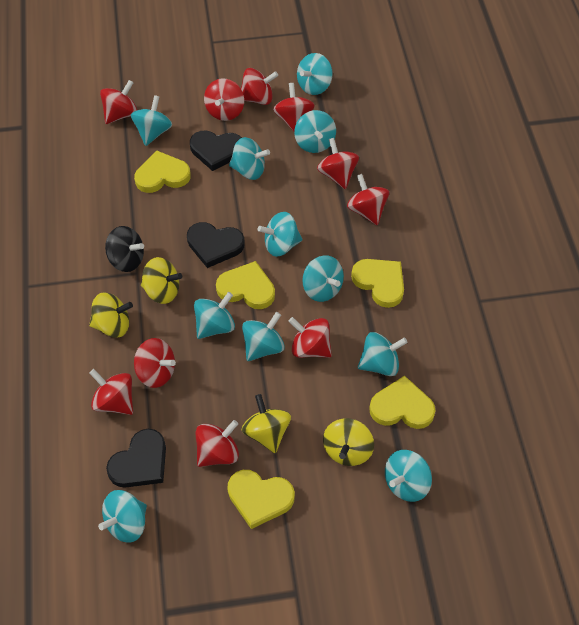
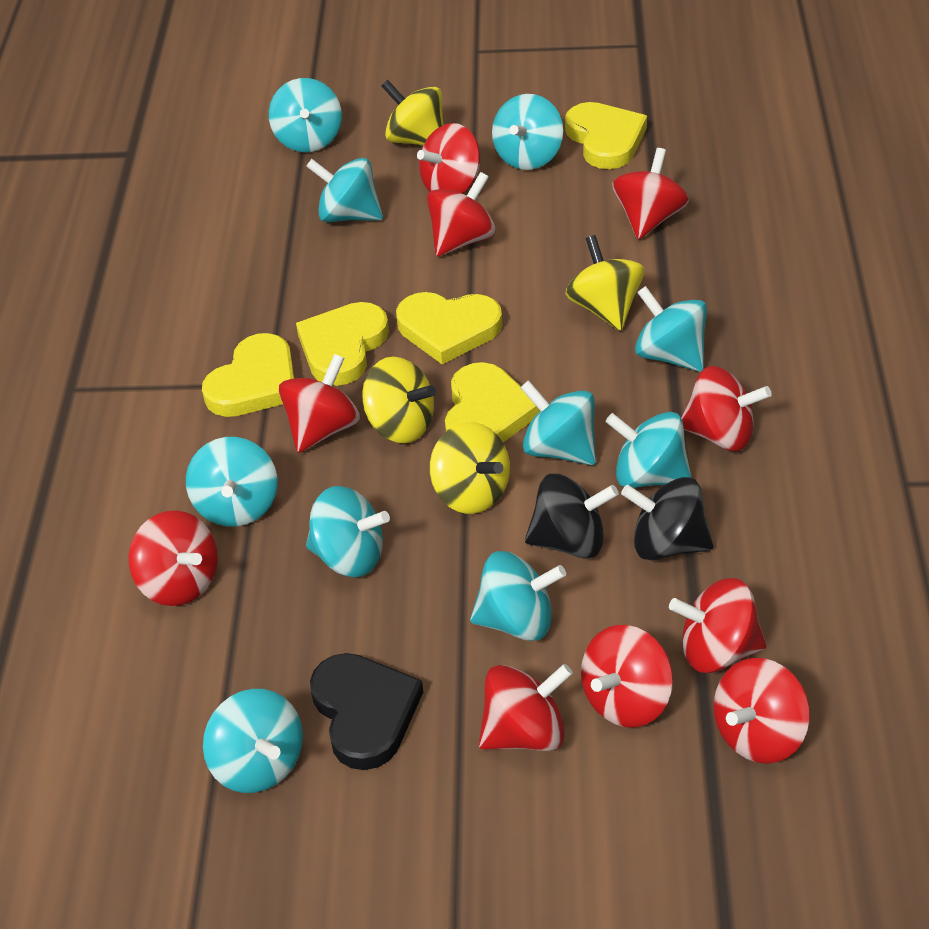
black heart: 3 -> 1
black spinning top: 1 -> 2
turquoise spinning top: 11 -> 10

